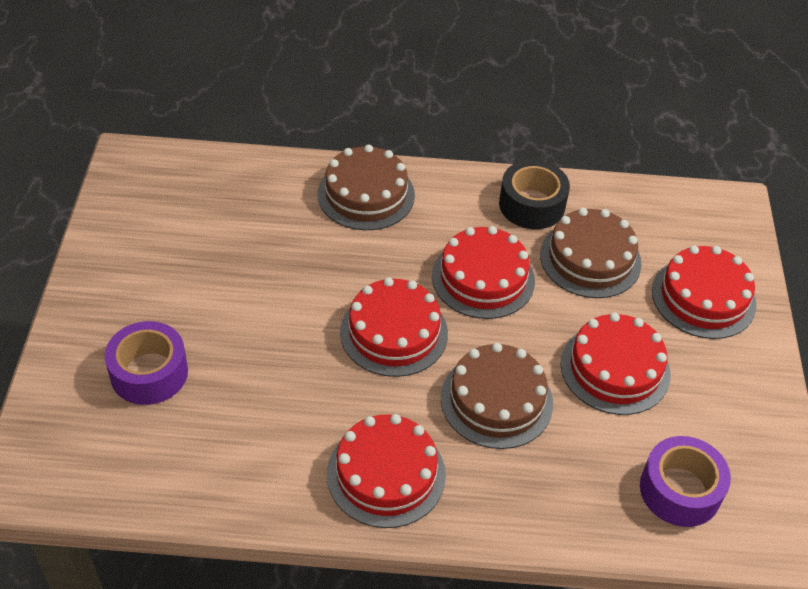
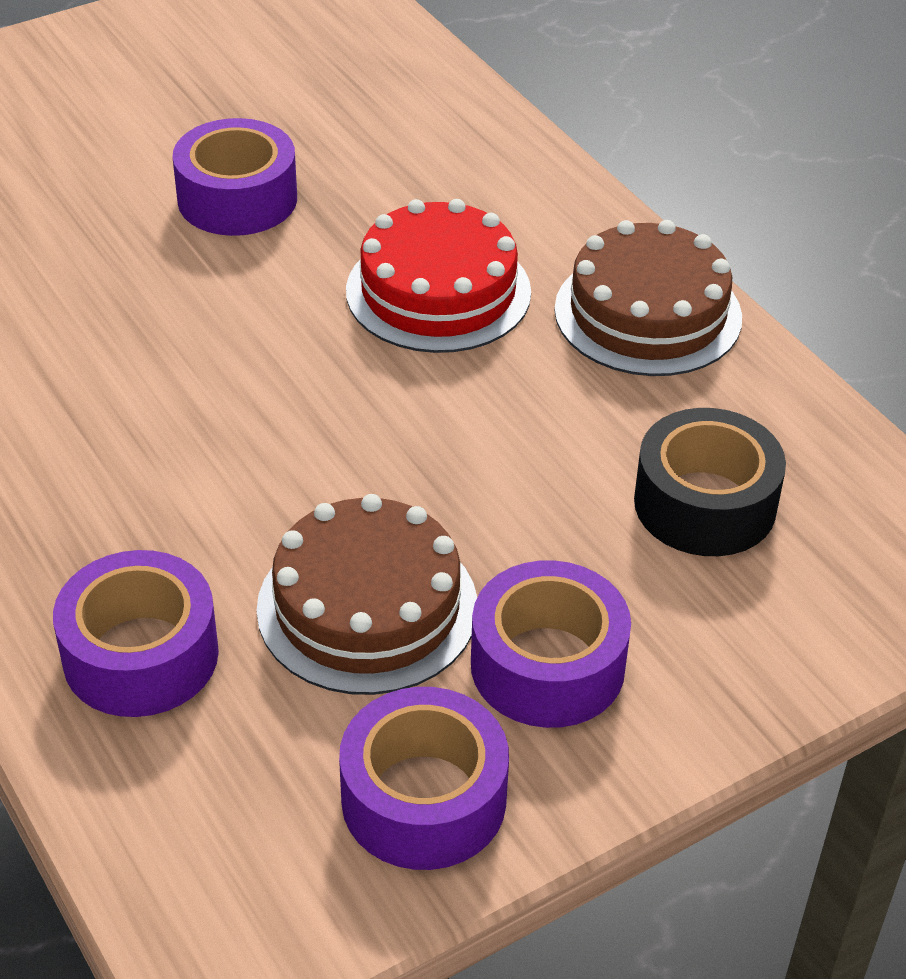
brown cake: 3 -> 2
purple tape: 2 -> 4
red cake: 5 -> 1

